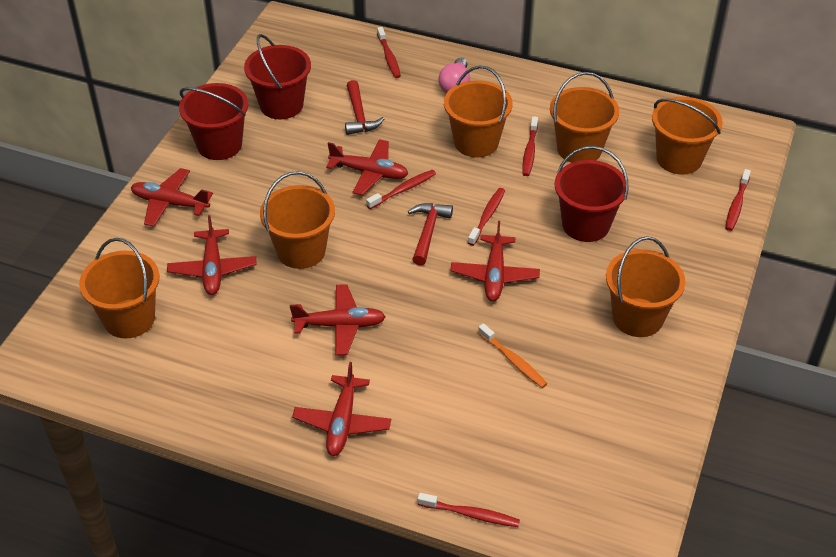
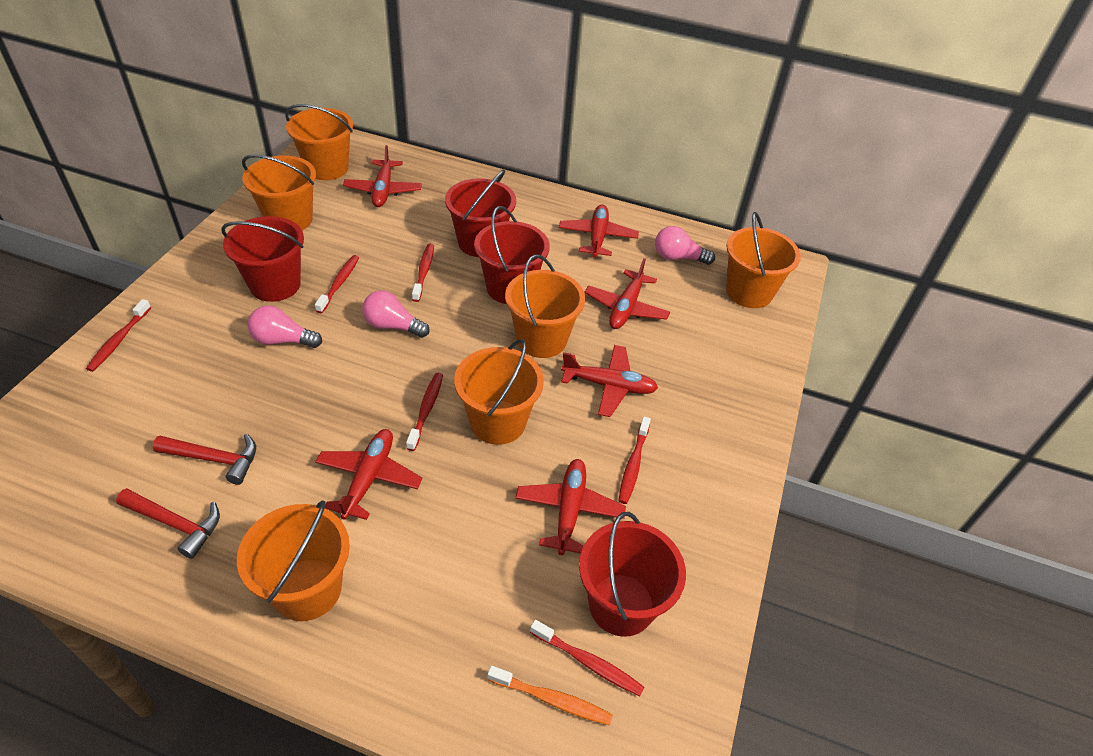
pink light bulb: 1 -> 3
red bucket: 3 -> 4

